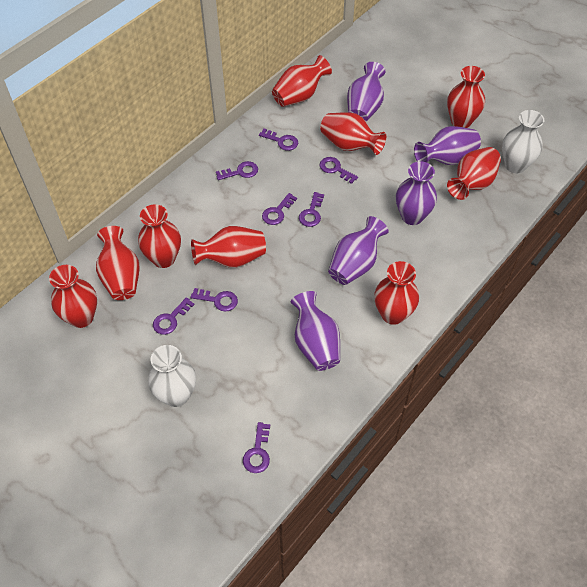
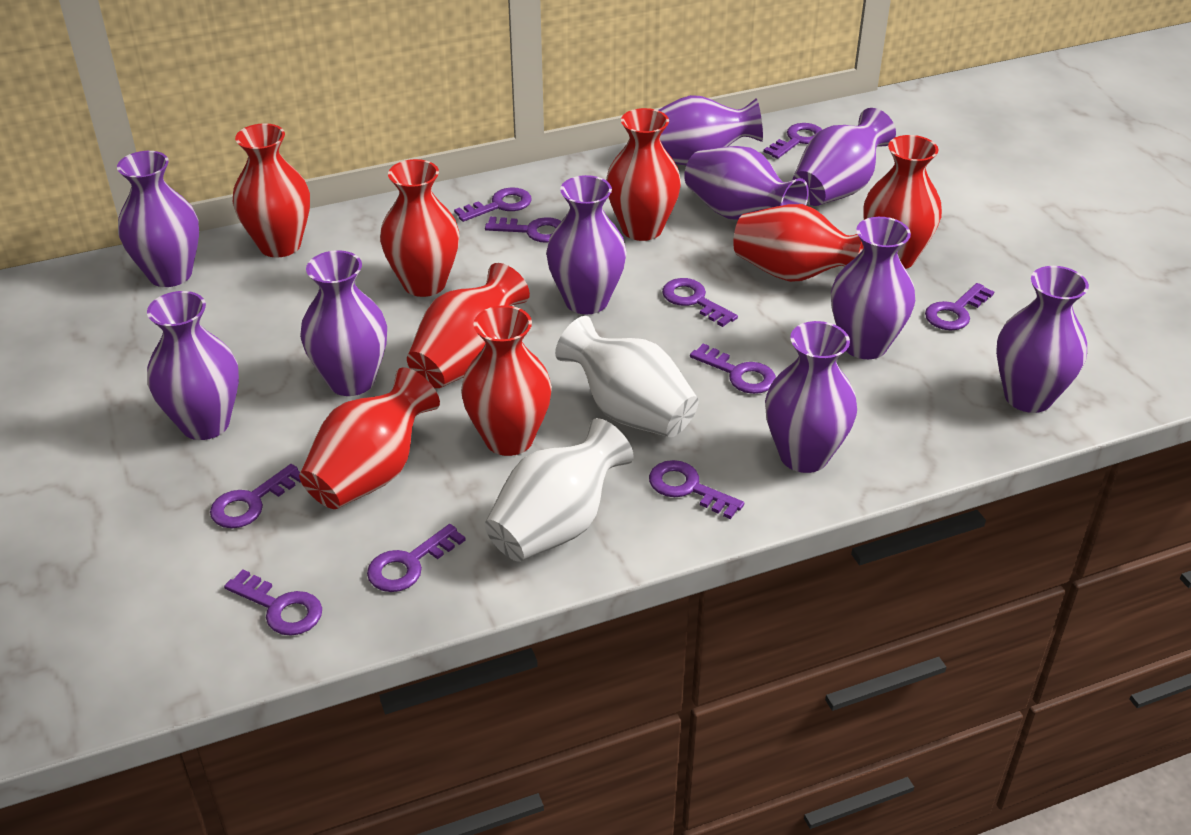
purple key: 8 -> 10
purple vase: 5 -> 10
red vase: 9 -> 8

